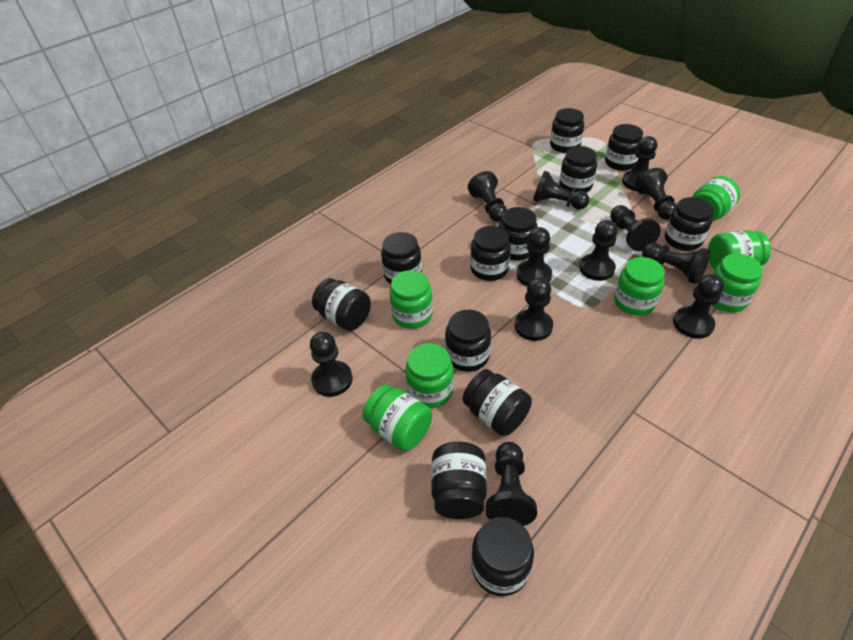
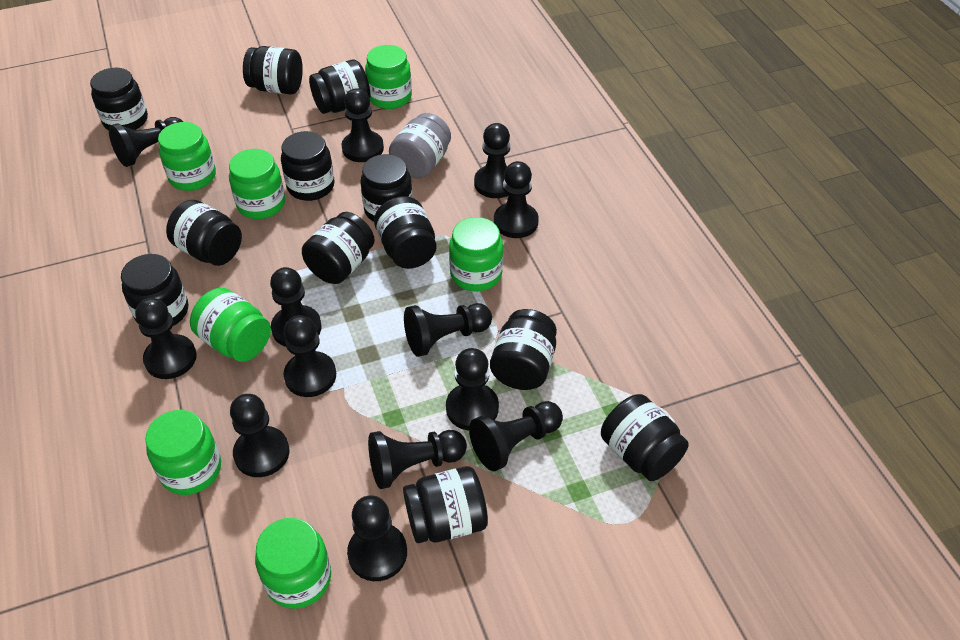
black pawn: 12 -> 13
grey jar: 0 -> 1

